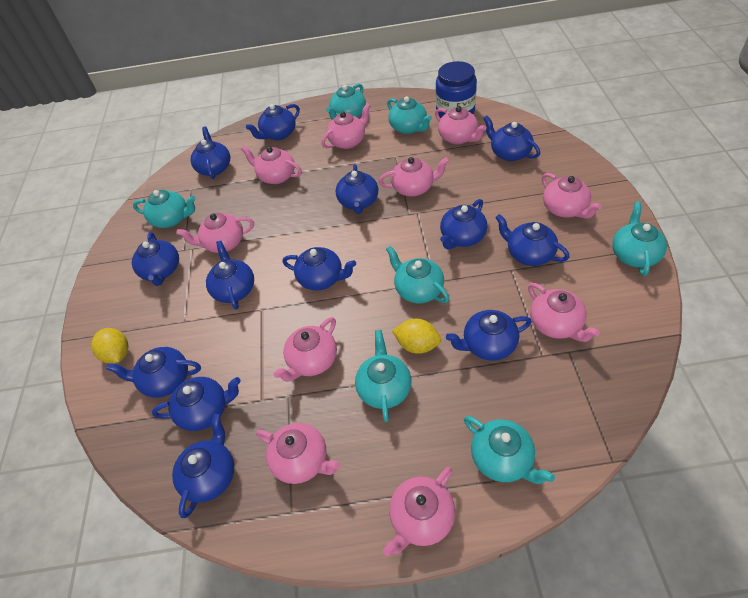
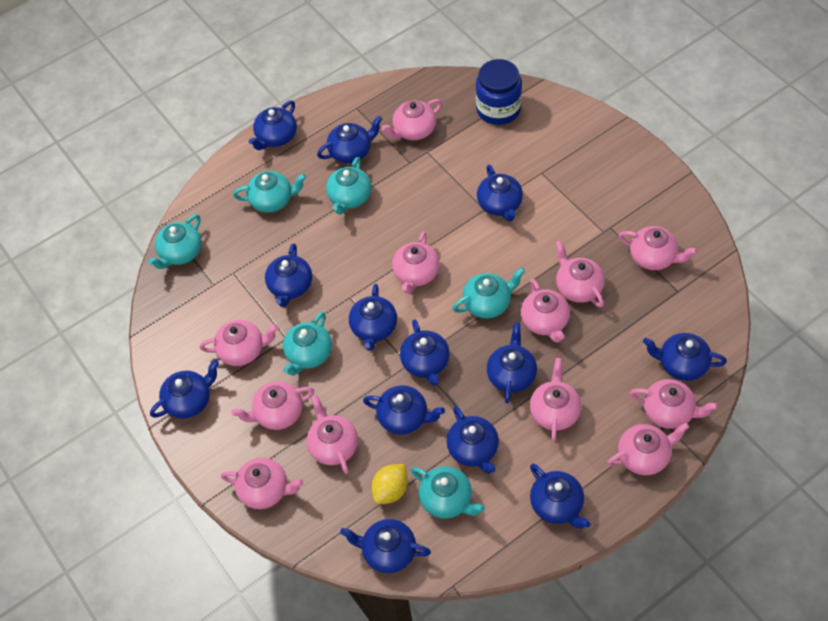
pink teapot: 10 -> 12
turquoise teapot: 7 -> 6
yellow lemon: 2 -> 1

